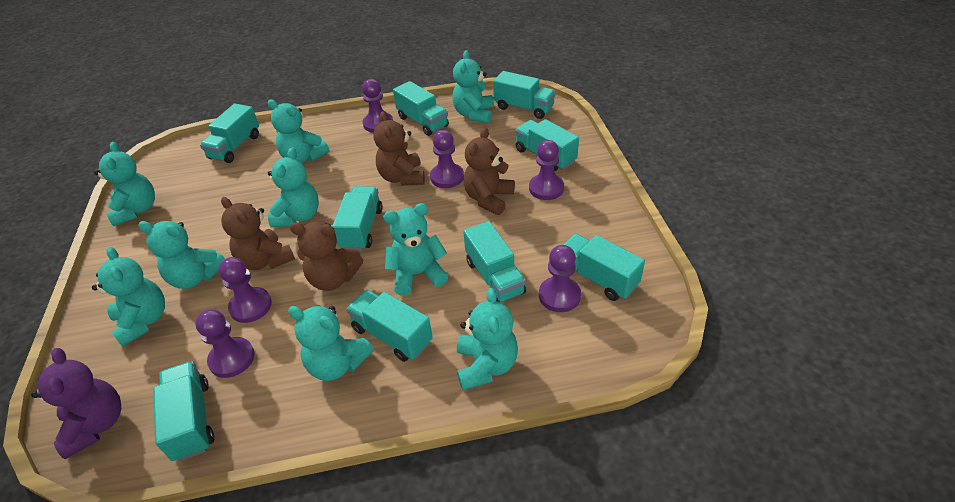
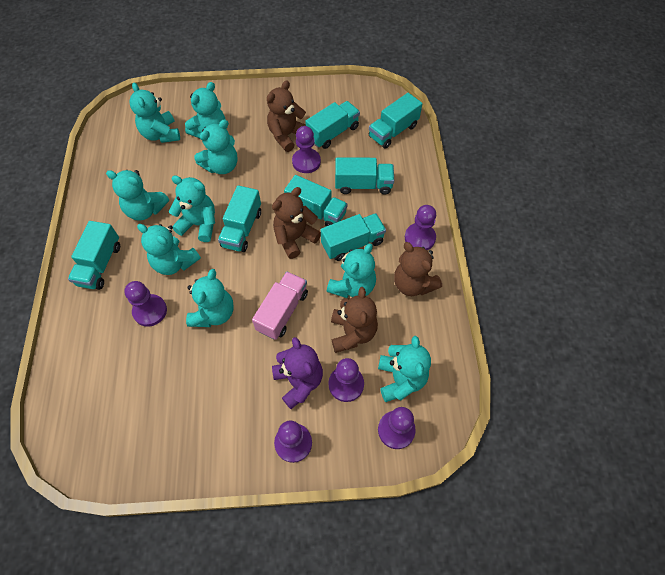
pink truck: 0 -> 1
turquoise truck: 9 -> 7

